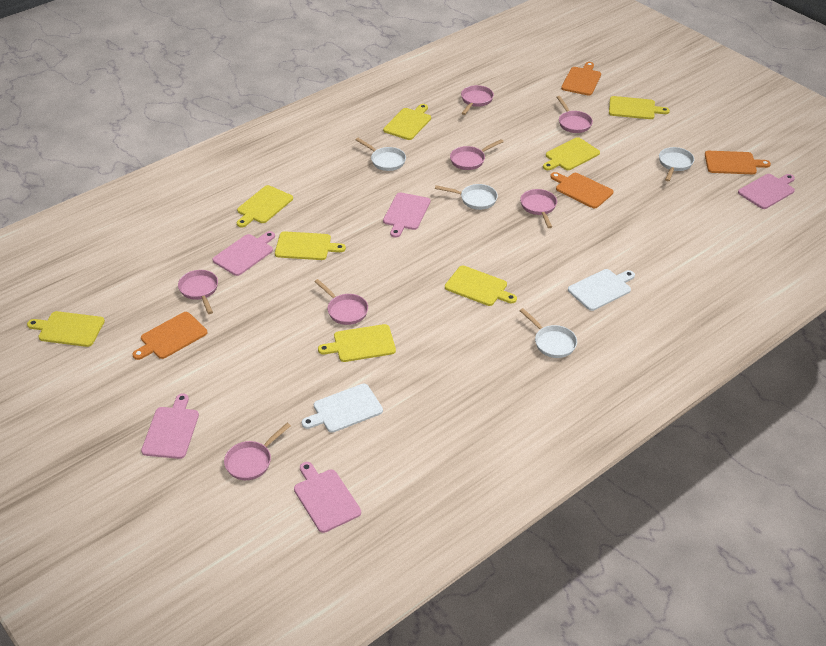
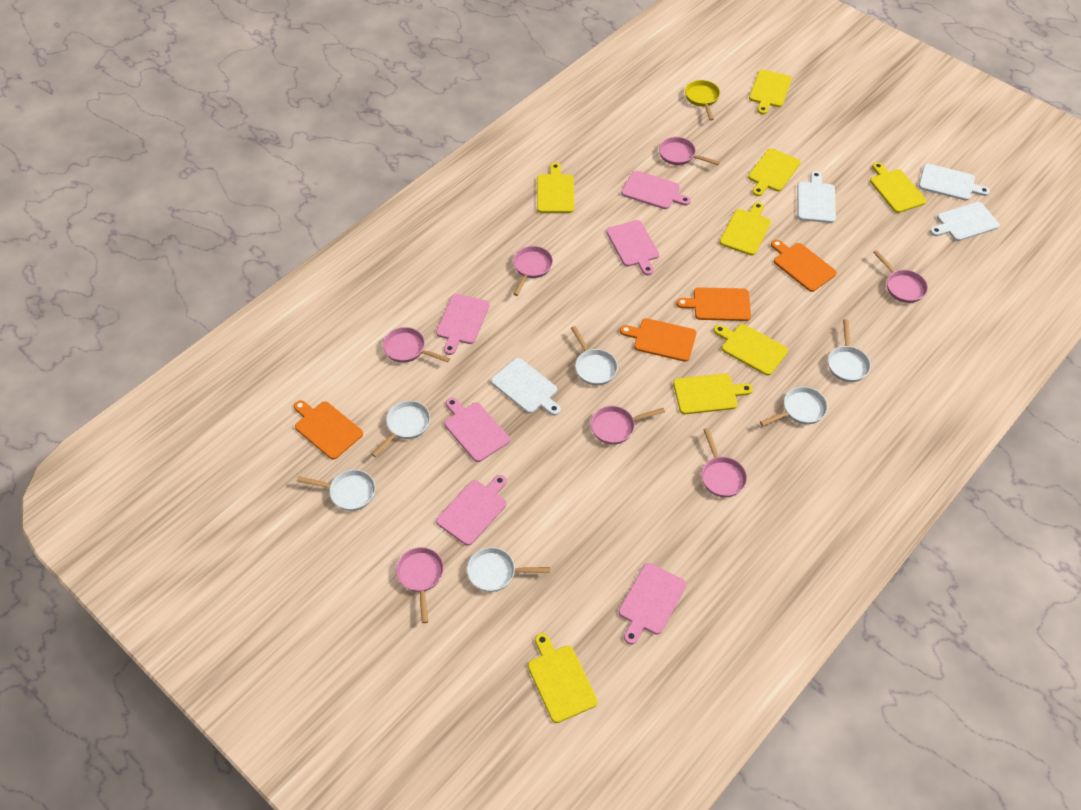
pink cutting board: 5 -> 6
white cutting board: 2 -> 4
white pan: 4 -> 6
yellow pan: 0 -> 1

